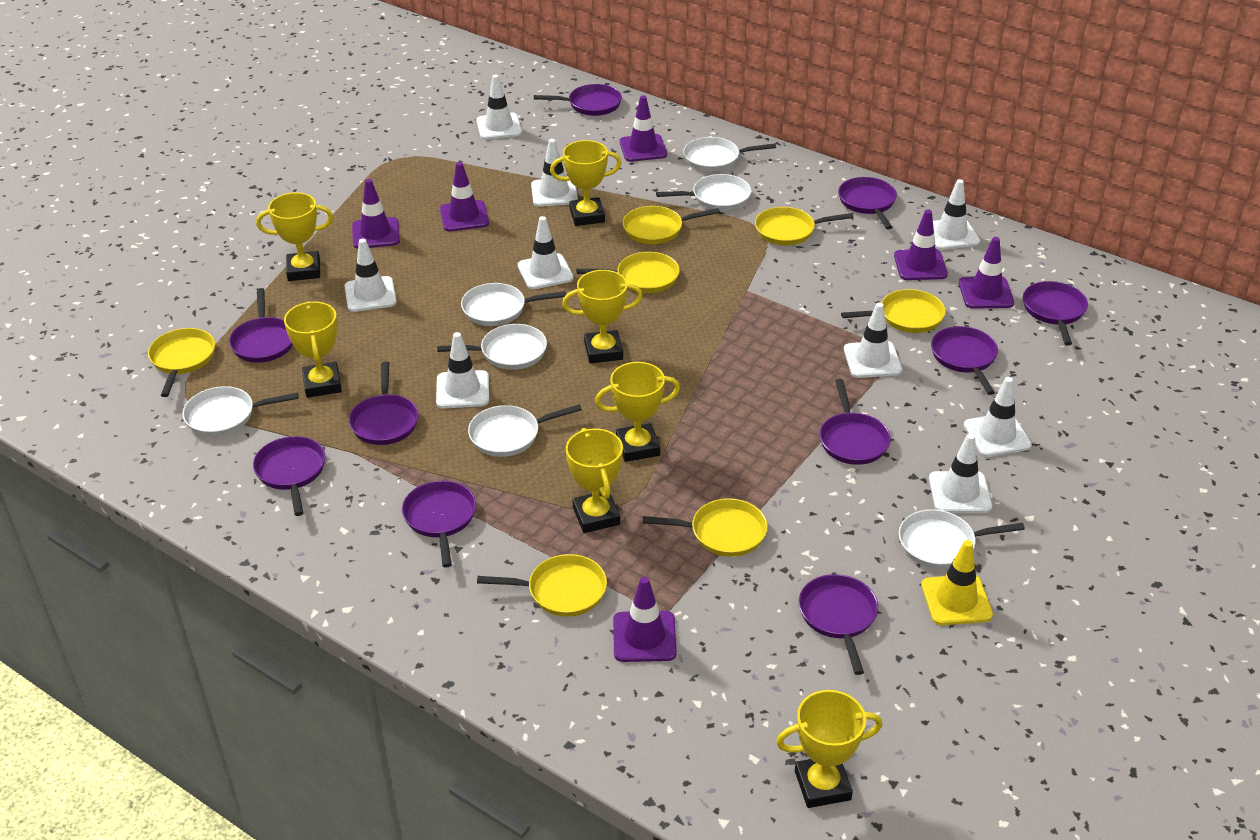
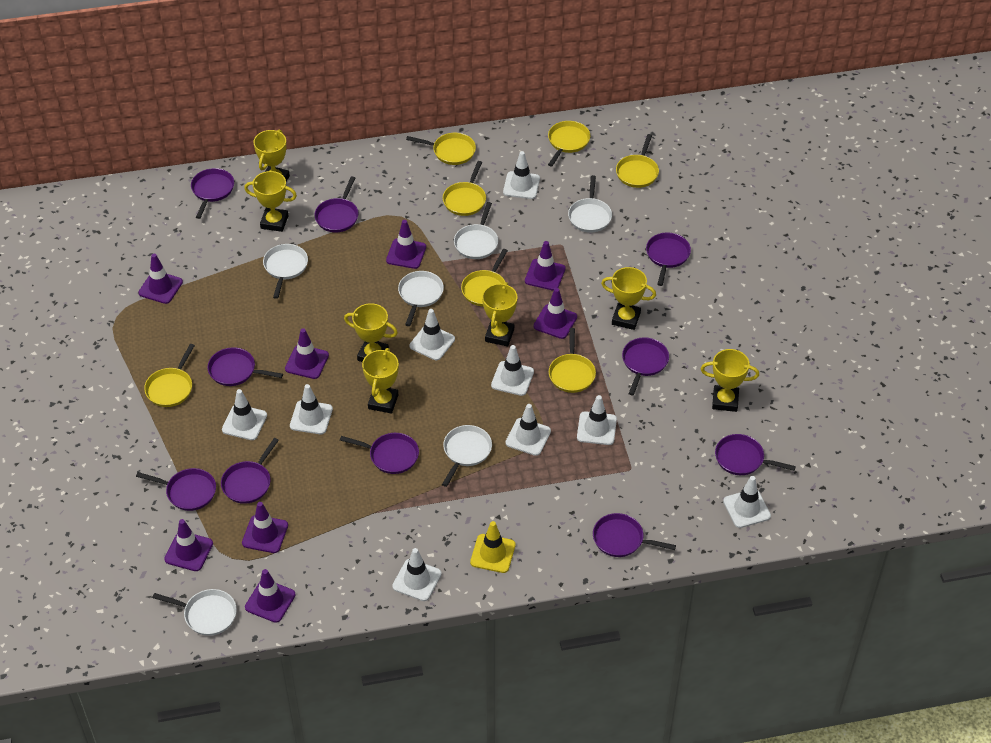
purple traffic cone: 6 -> 8
white pan: 7 -> 6

